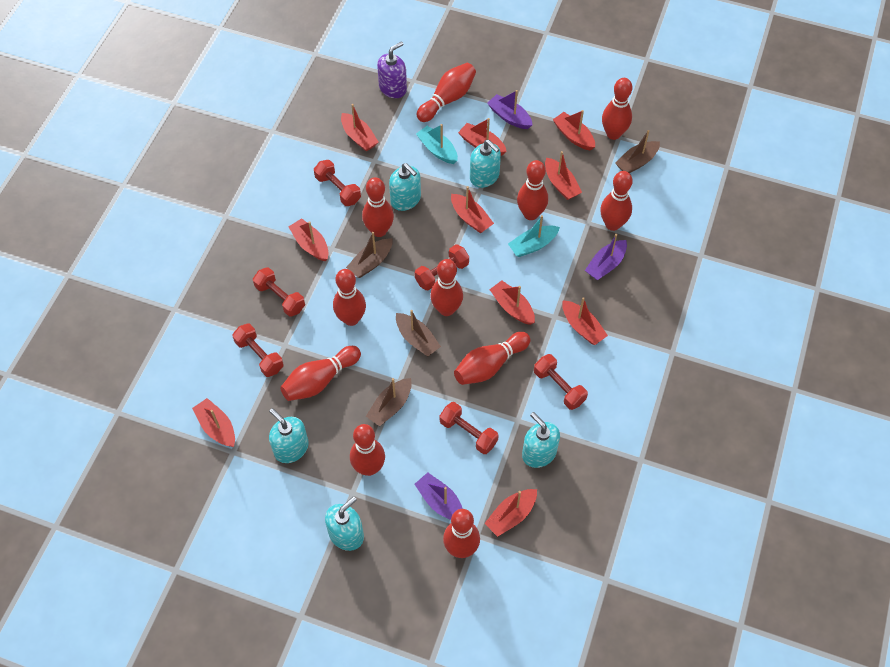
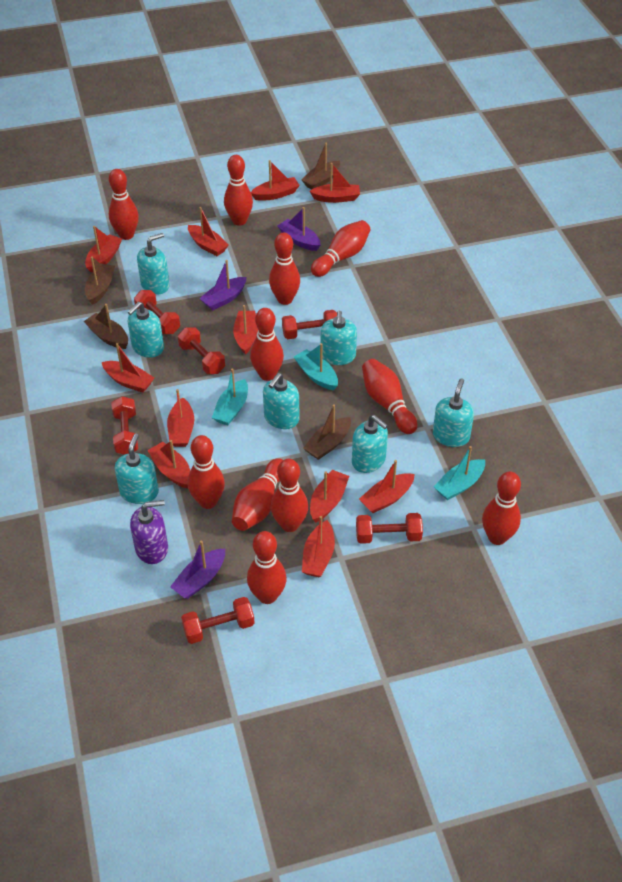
red boat: 10 -> 11
turquoise boat: 2 -> 3
turquoise soap dispenser: 5 -> 7

